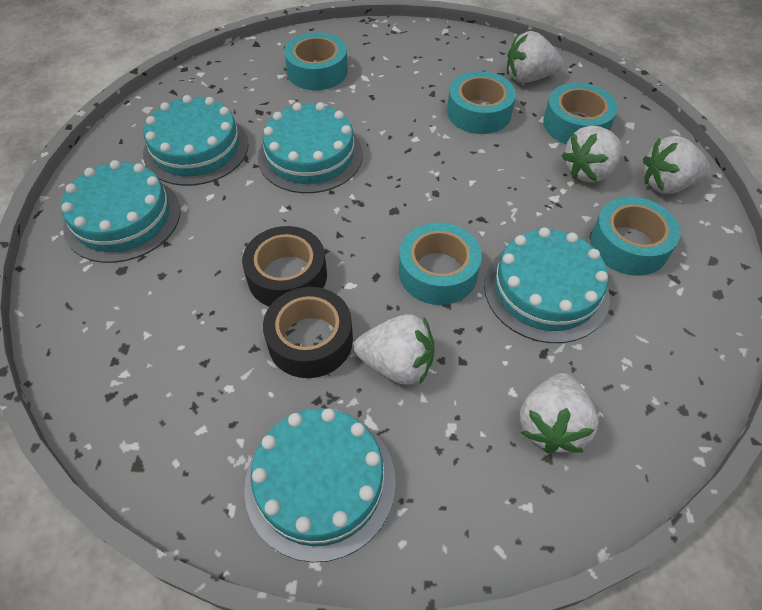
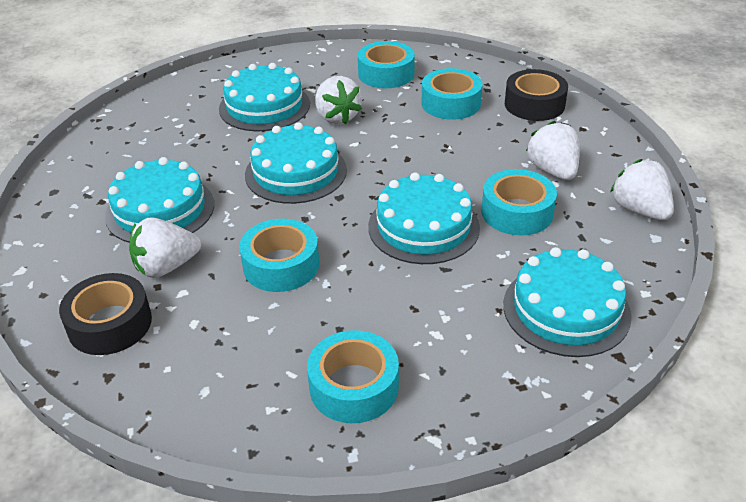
white strawberry: 5 -> 4

